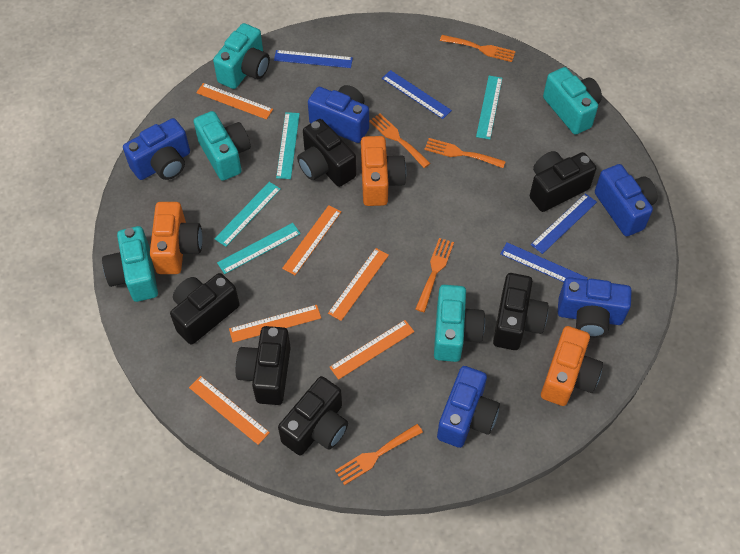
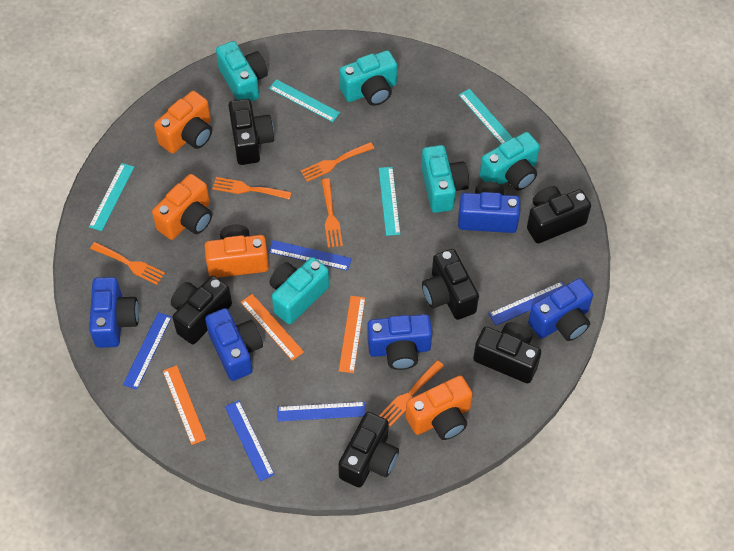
blue ruler: 4 -> 5
orange camera: 3 -> 4
orange ruler: 6 -> 3

